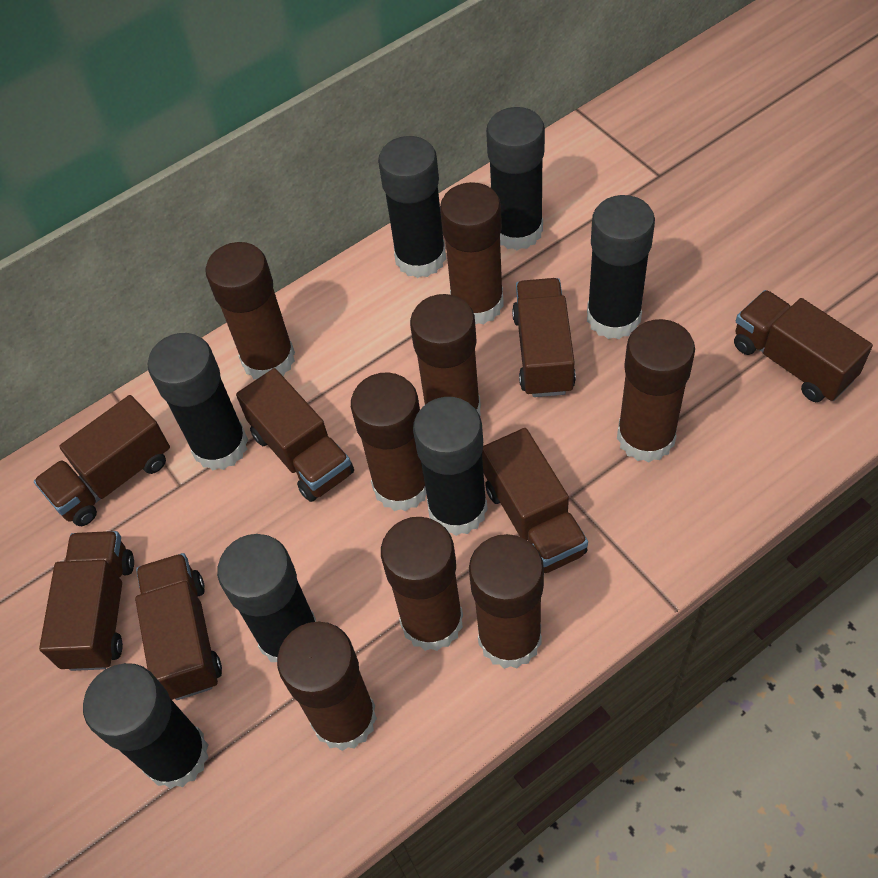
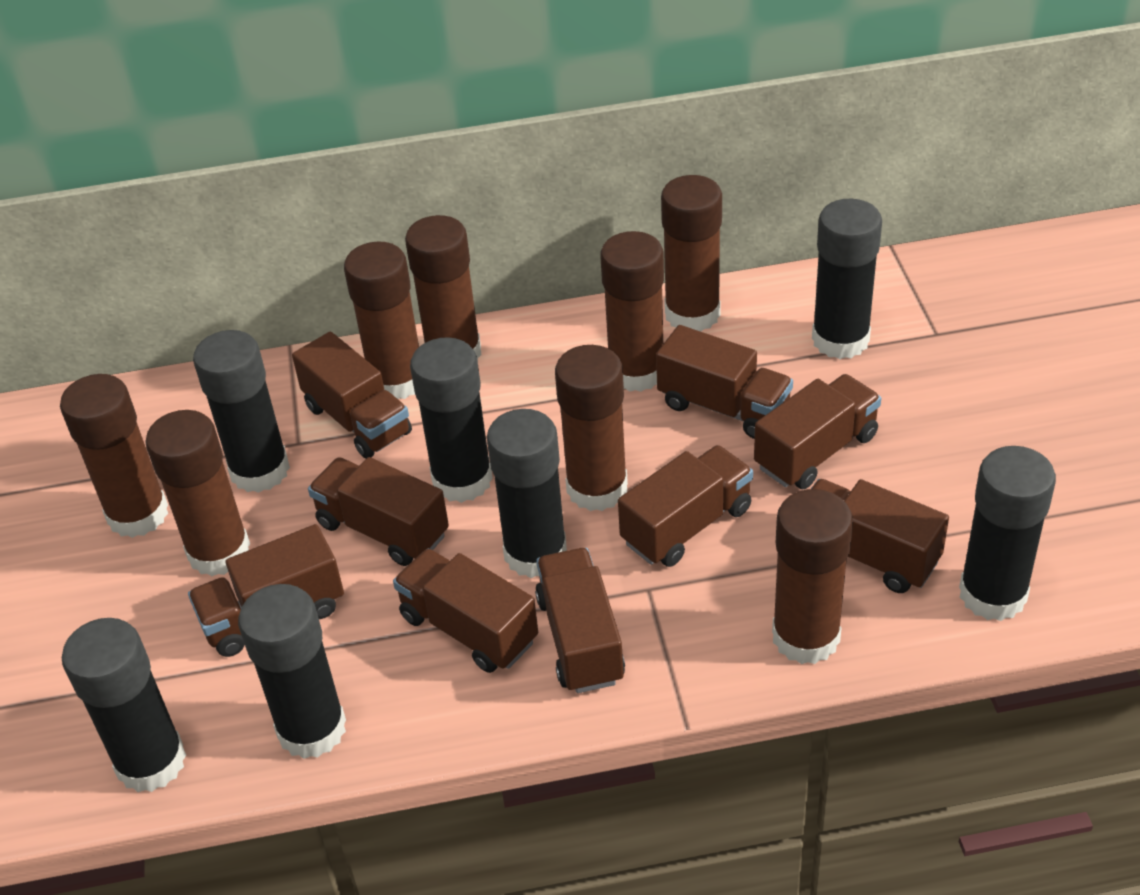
brown truck: 7 -> 9

